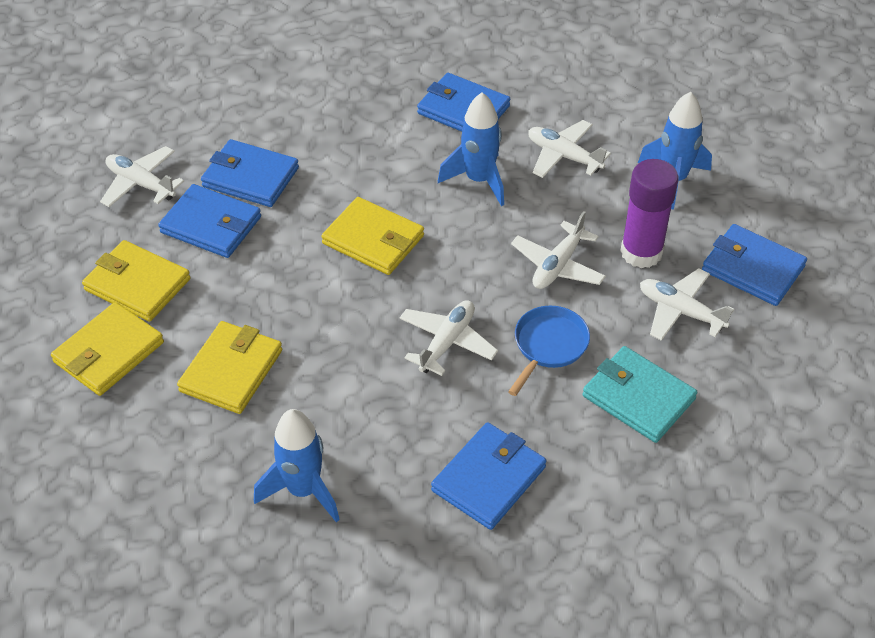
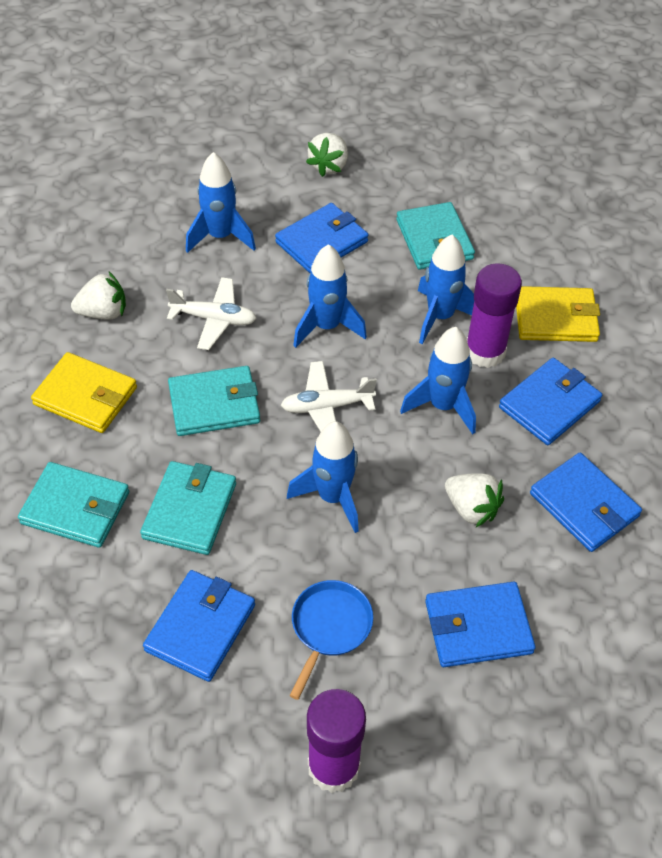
blue rocket: 3 -> 5
purple glue stick: 1 -> 2
turquoise wallet: 1 -> 4
white plane: 5 -> 2
white strawberry: 0 -> 3
yellow wallet: 4 -> 2

